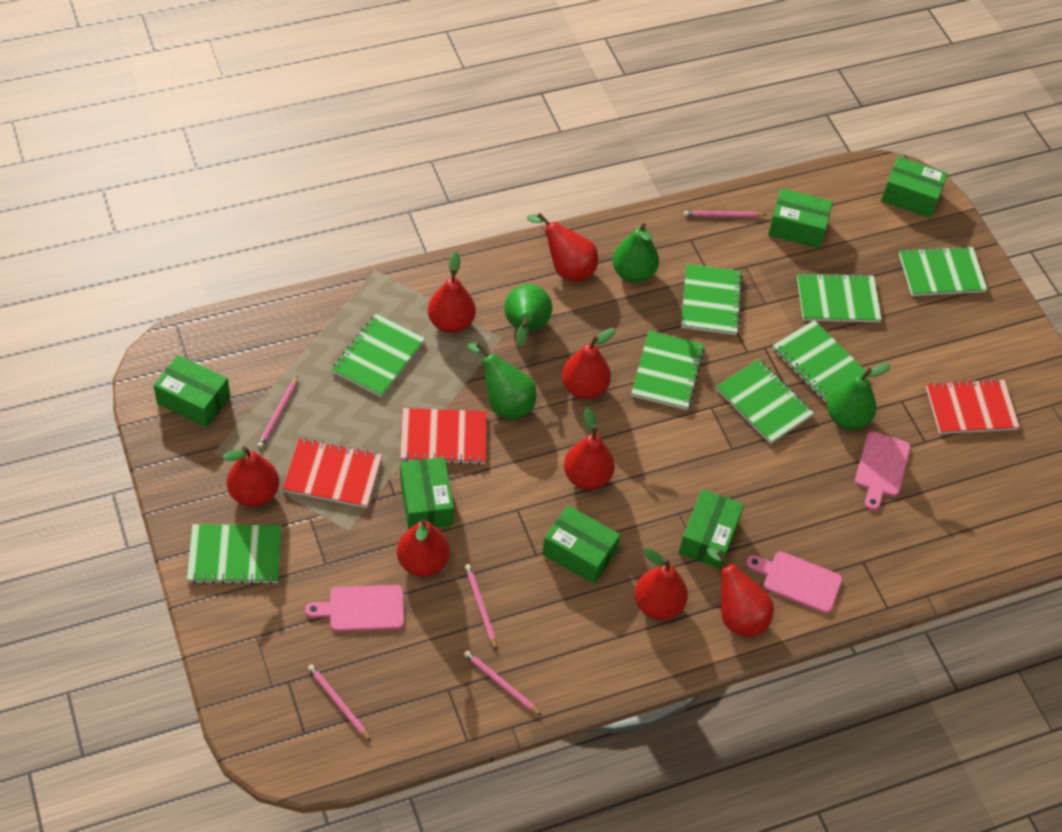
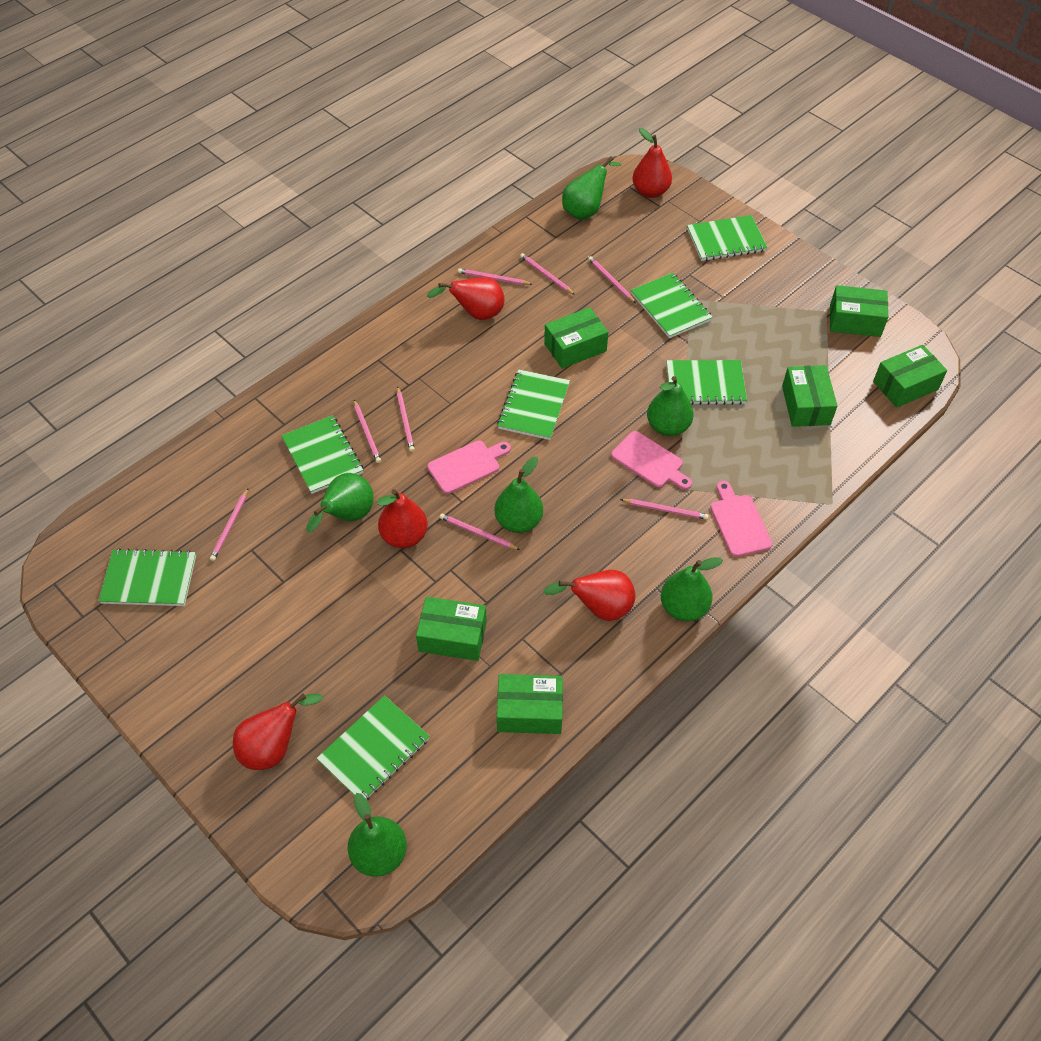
green notebook: 8 -> 7
green pear: 4 -> 6
pink pencil: 5 -> 8
red notebook: 3 -> 0
red pear: 8 -> 5

